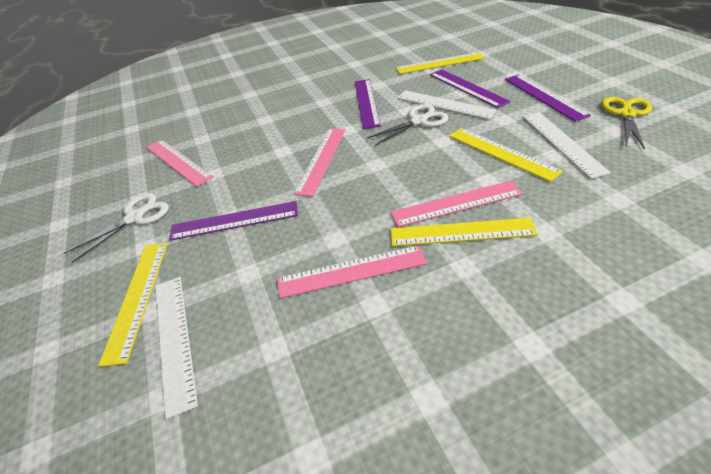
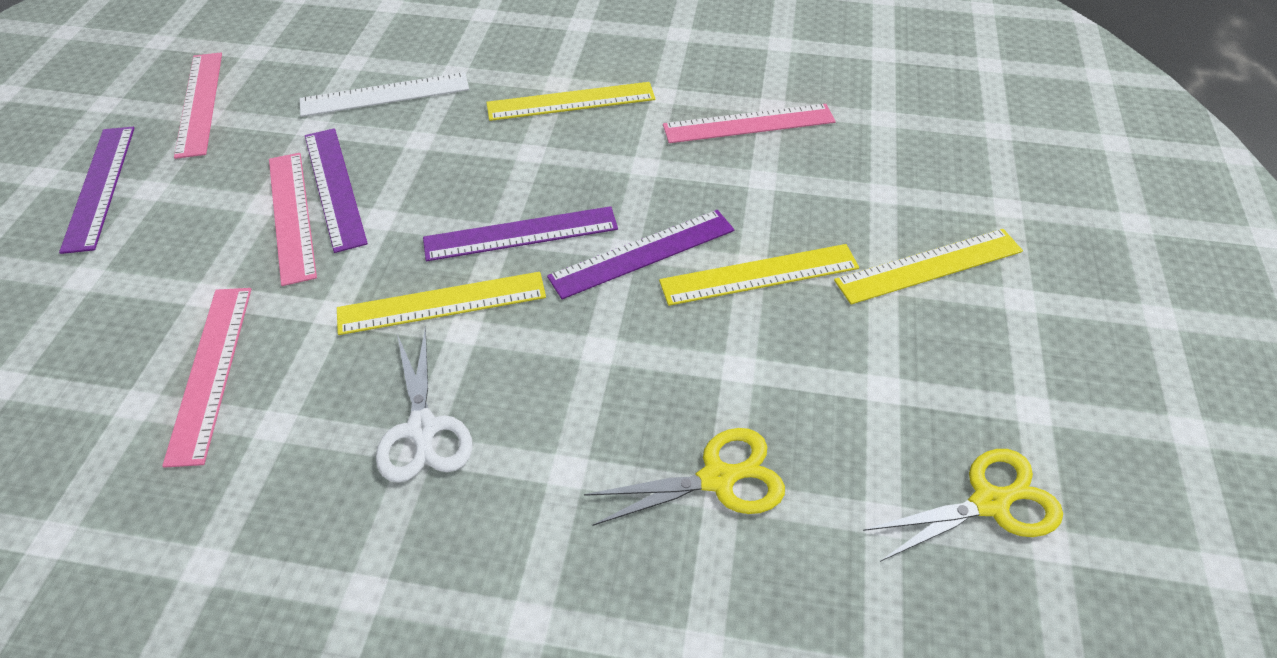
white ruler: 3 -> 1
white scissors: 2 -> 1
yellow scissors: 1 -> 2

